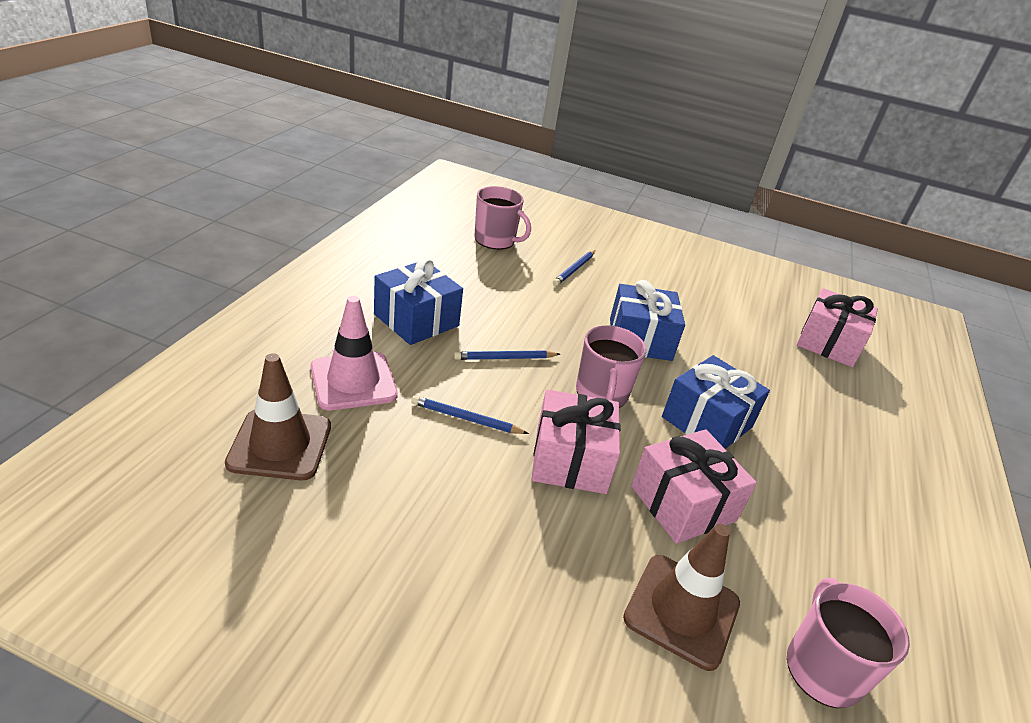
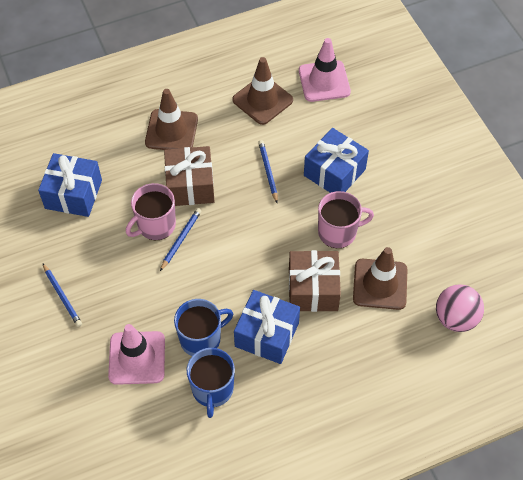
blue mug: 0 -> 2
brown gift: 0 -> 2
brown traffic cone: 2 -> 3
pink ball: 0 -> 1
pink gift: 3 -> 0
pink mug: 3 -> 2
pink traffic cone: 1 -> 2

